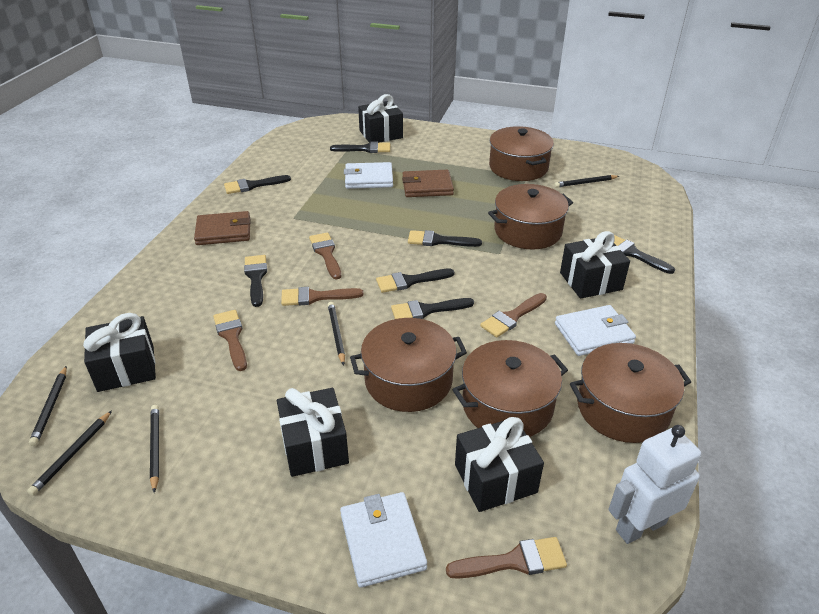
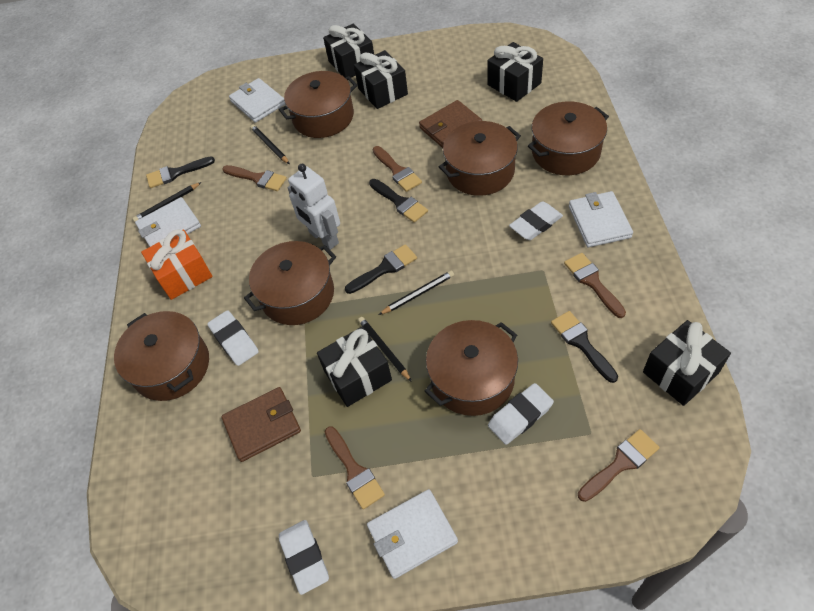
black brush: 7 -> 4
black pencil: 5 -> 4
brown pot: 5 -> 6
orange gift: 0 -> 1
white eraser: 0 -> 4
white wallet: 3 -> 4

